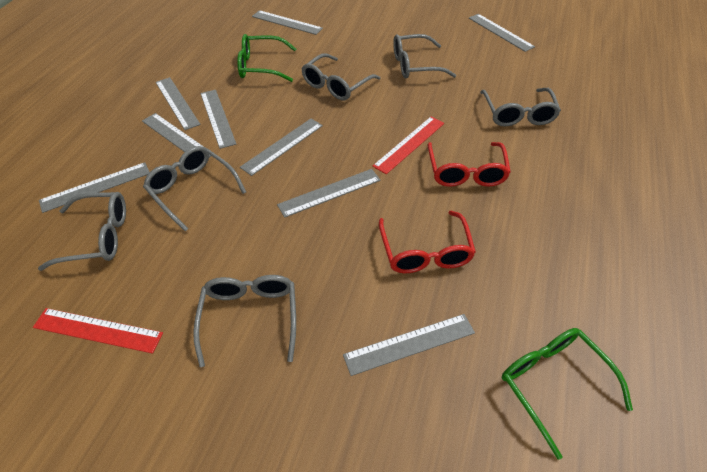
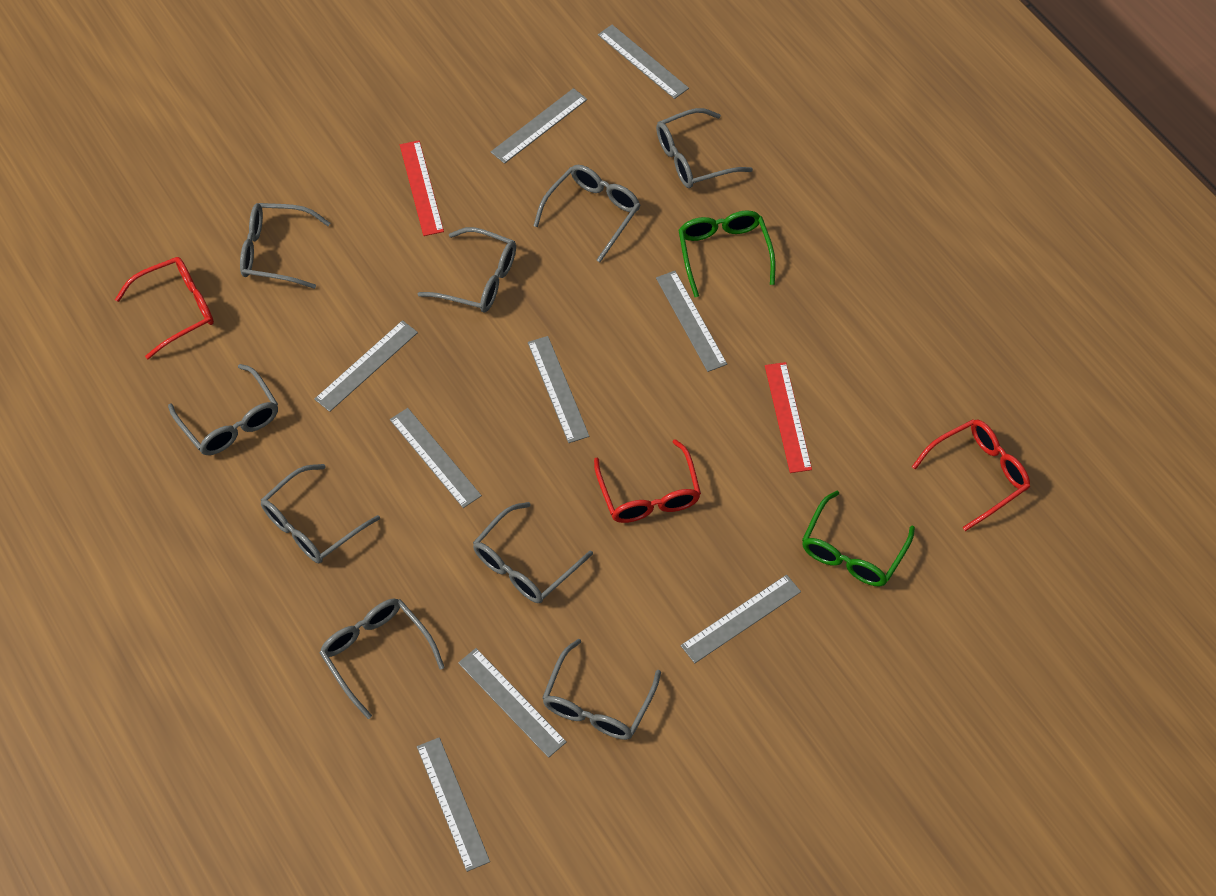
grey glasses: 6 -> 9
red glasses: 2 -> 3

